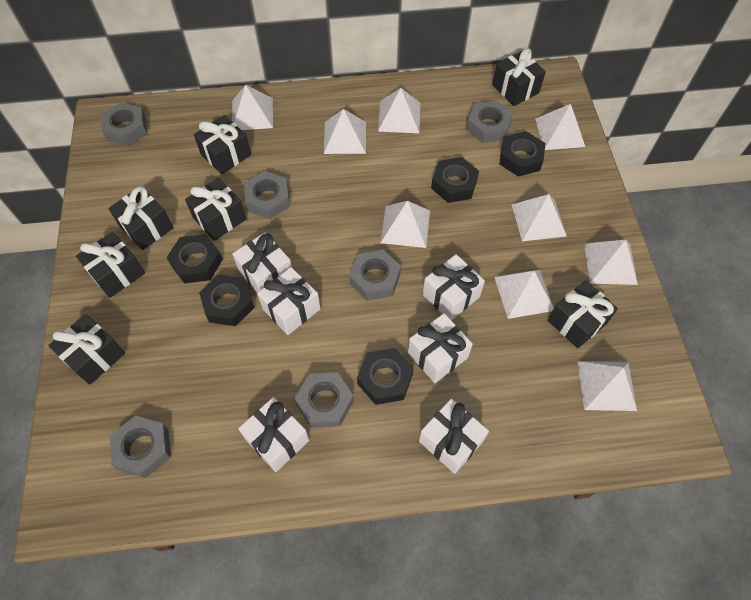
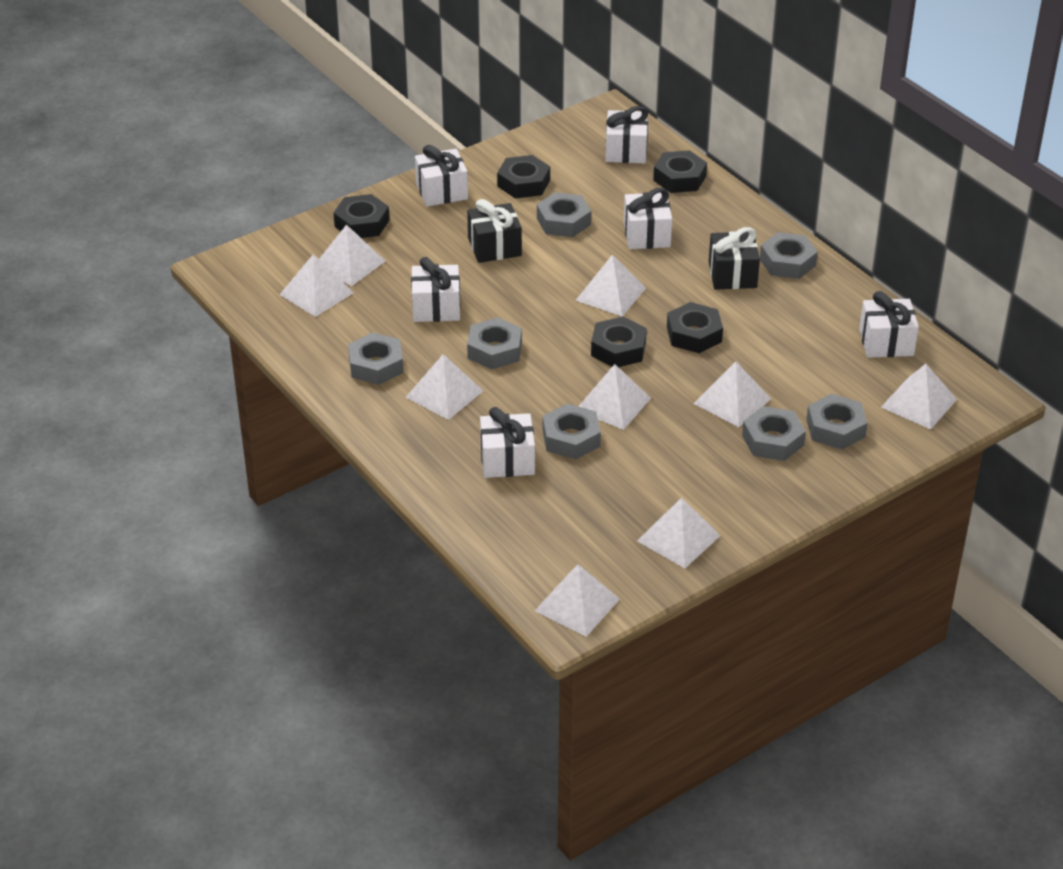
black gift: 7 -> 2
grey nut: 6 -> 7

